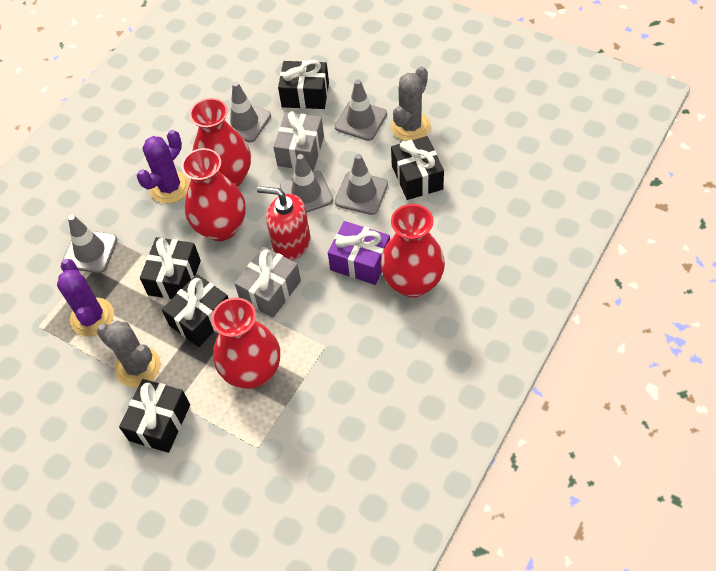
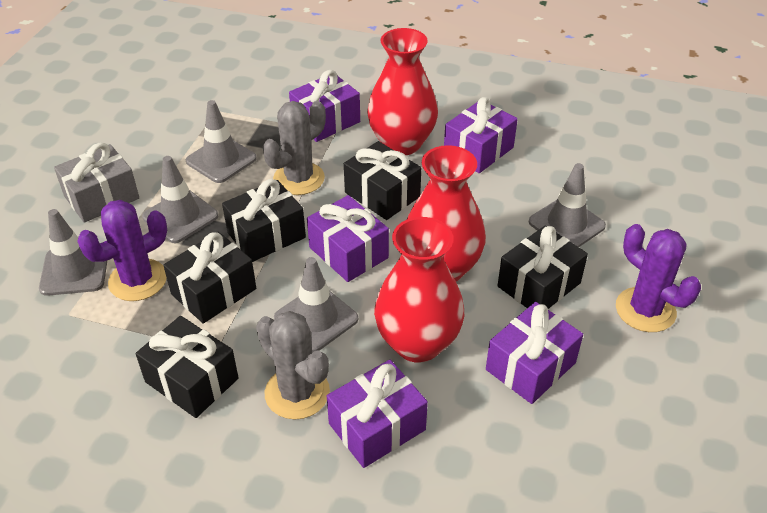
grey gift: 2 -> 1
purple gift: 1 -> 5
red soap dispenser: 1 -> 0
red vase: 4 -> 3

